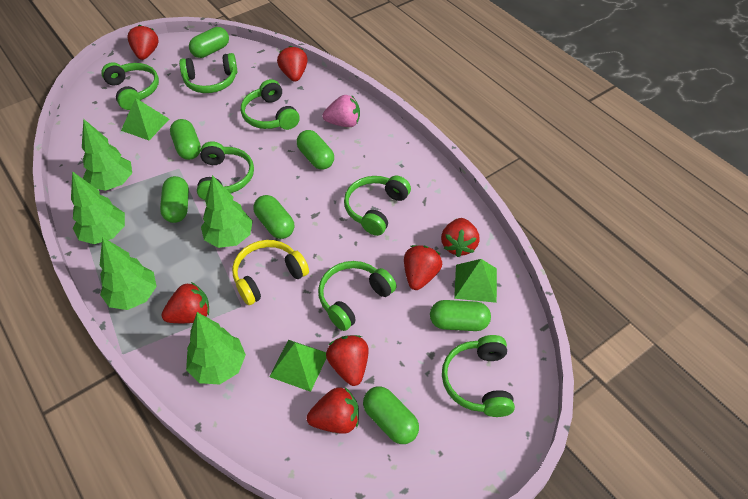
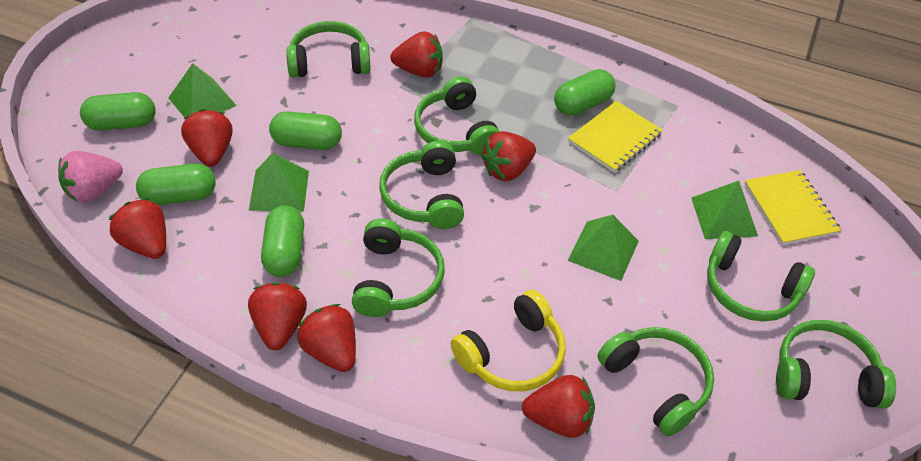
green capsule: 7 -> 5
green pyramid: 3 -> 4
green tree: 5 -> 0
yellow notebook: 0 -> 2

